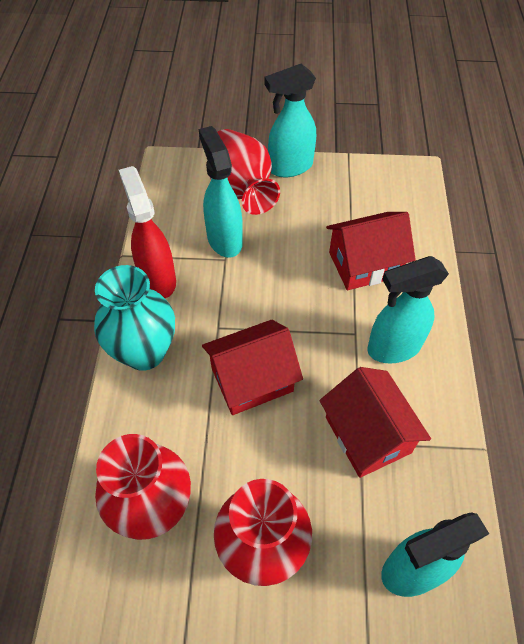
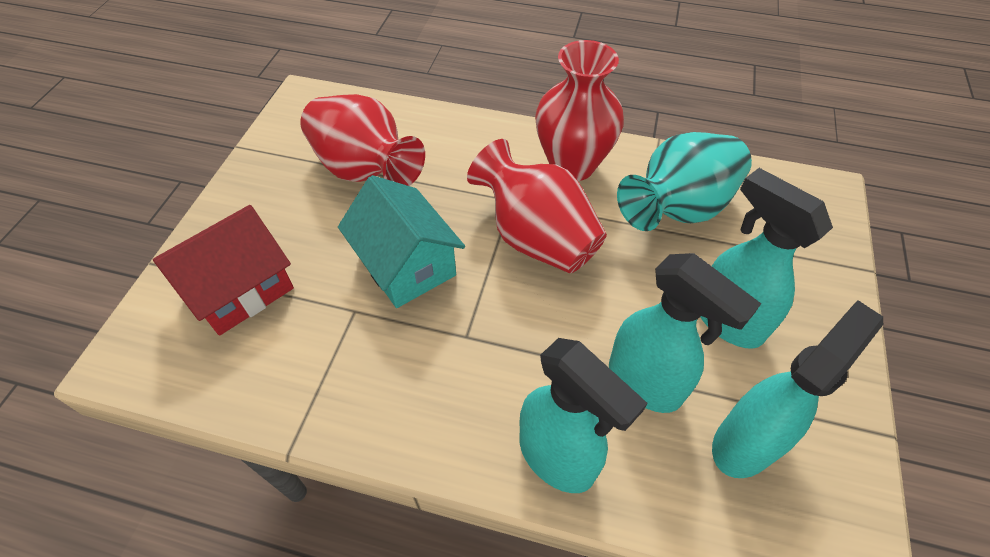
red house: 3 -> 1
red spray bottle: 1 -> 0
turquoise house: 0 -> 1

